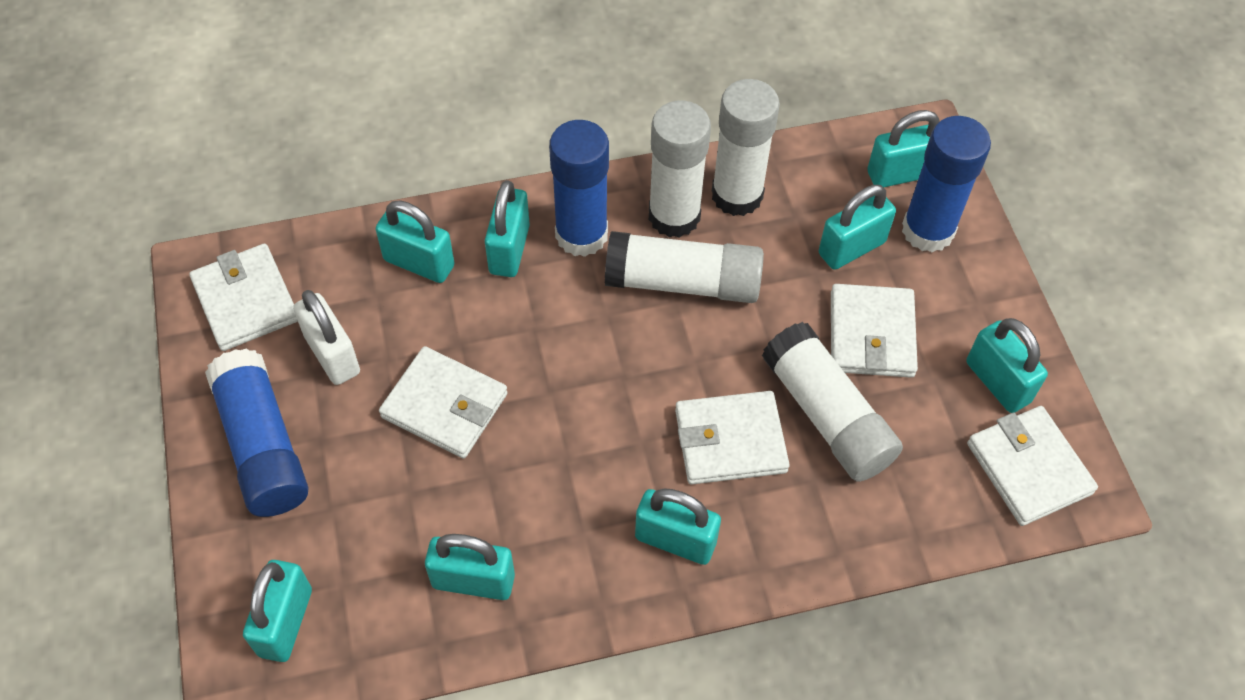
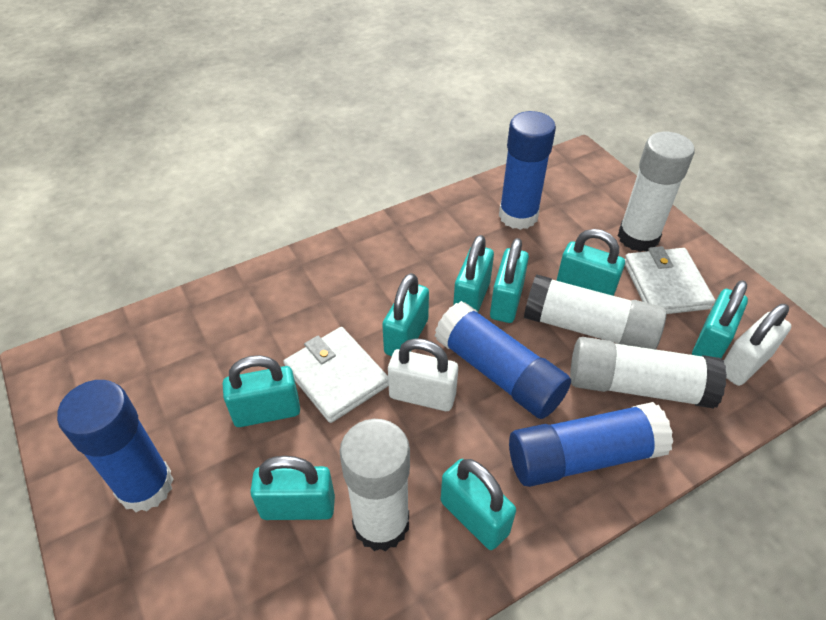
blue glue stick: 3 -> 4
white padlock: 1 -> 2
white wallet: 5 -> 2

